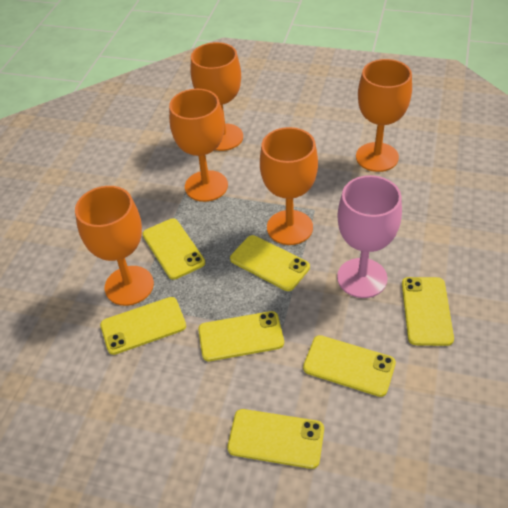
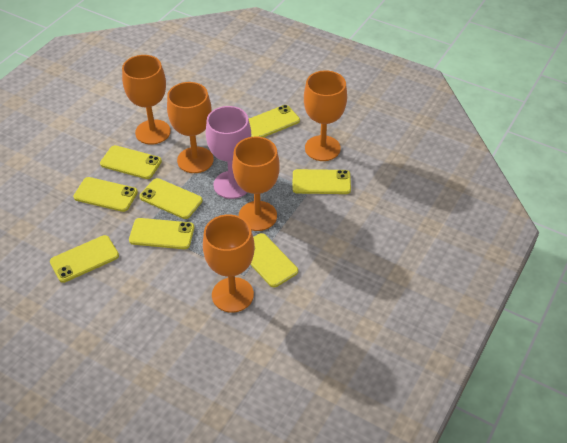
yellow phone: 7 -> 8

